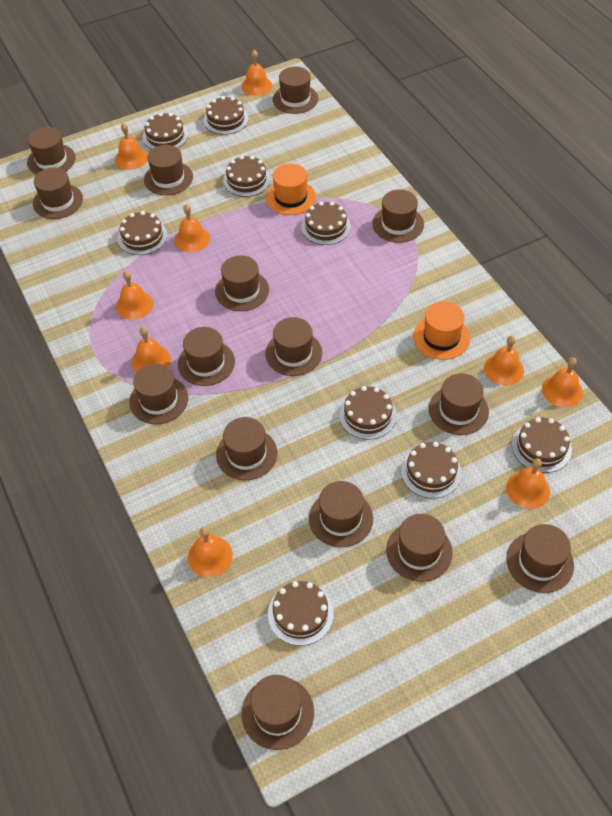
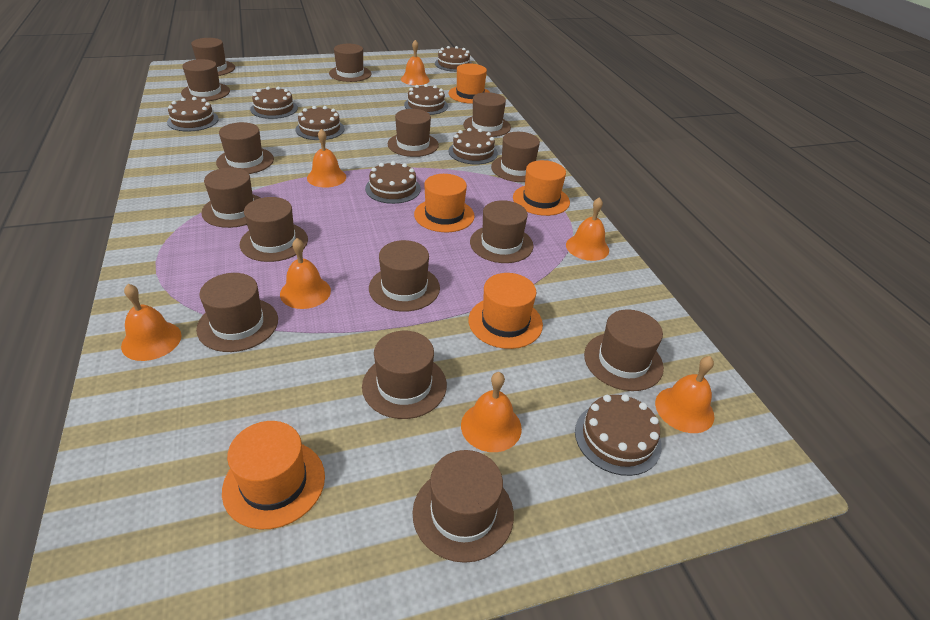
brown cake: 9 -> 8
orange bell: 9 -> 7
orange hat: 2 -> 5

